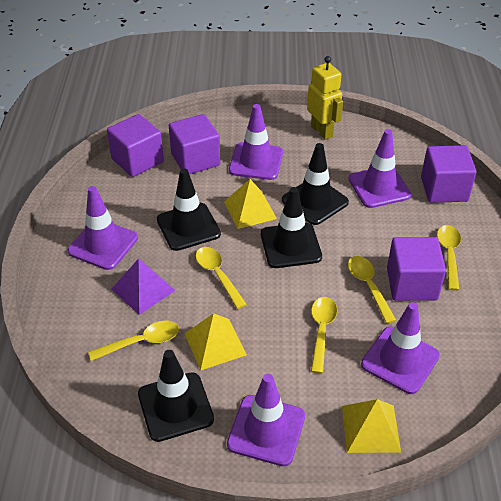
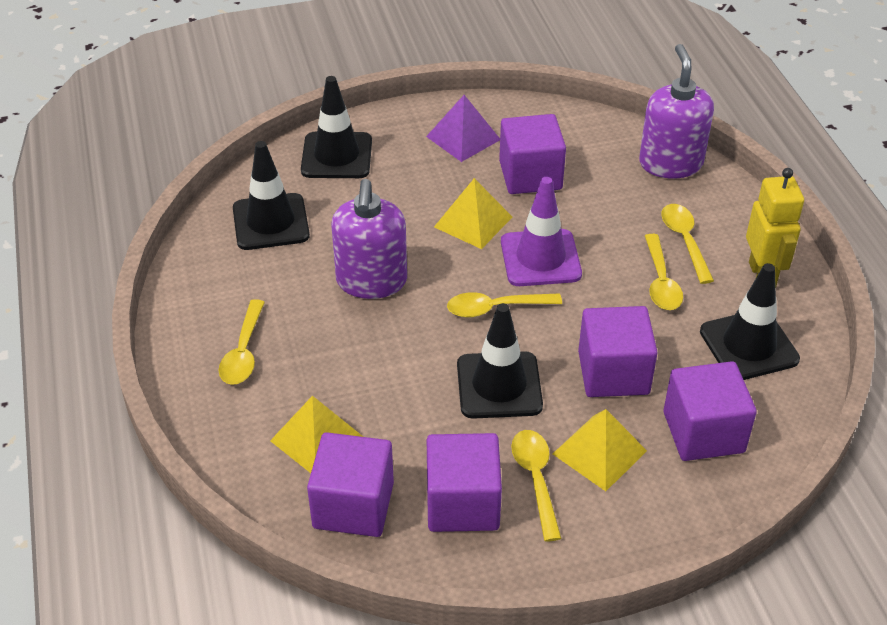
purple cube: 4 -> 5
purple soap dispenser: 0 -> 2
purple traffic cone: 5 -> 1

